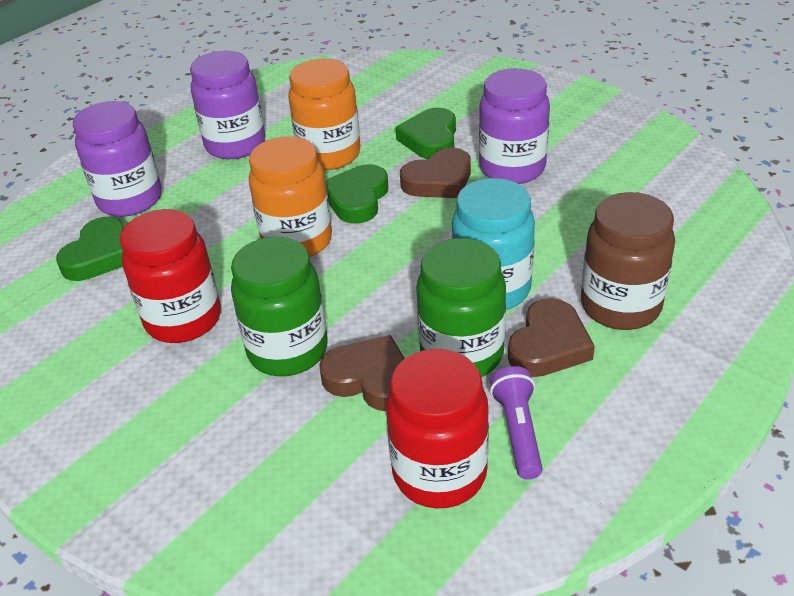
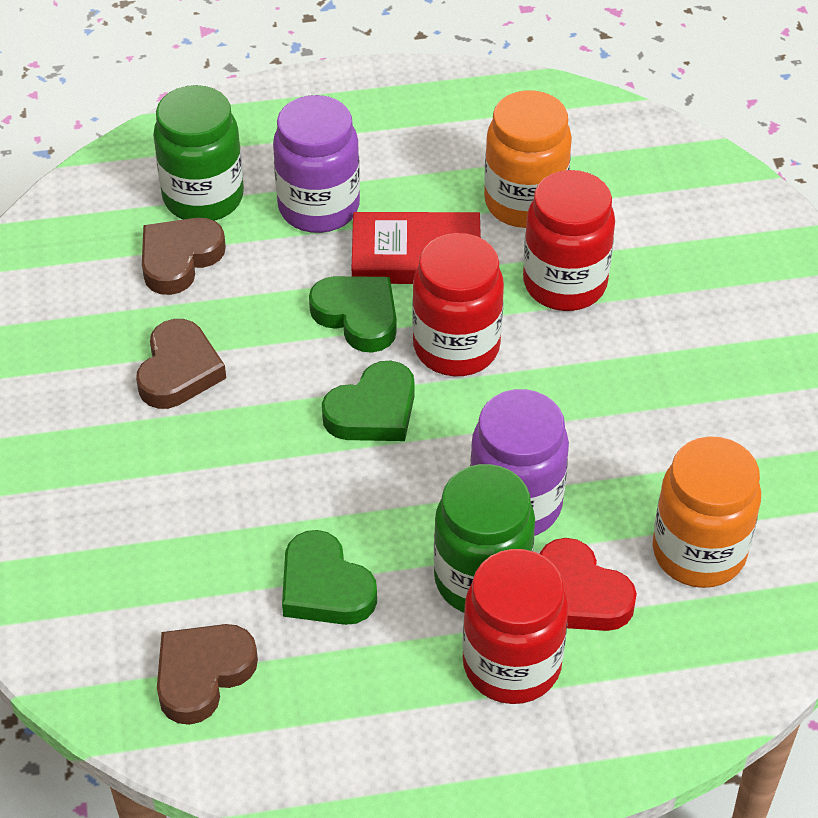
brown jar: 1 -> 0
purple flashlight: 1 -> 0
purple jar: 3 -> 2
red book: 0 -> 1
red heart: 0 -> 1
red jar: 2 -> 3
turquoise jar: 1 -> 0

